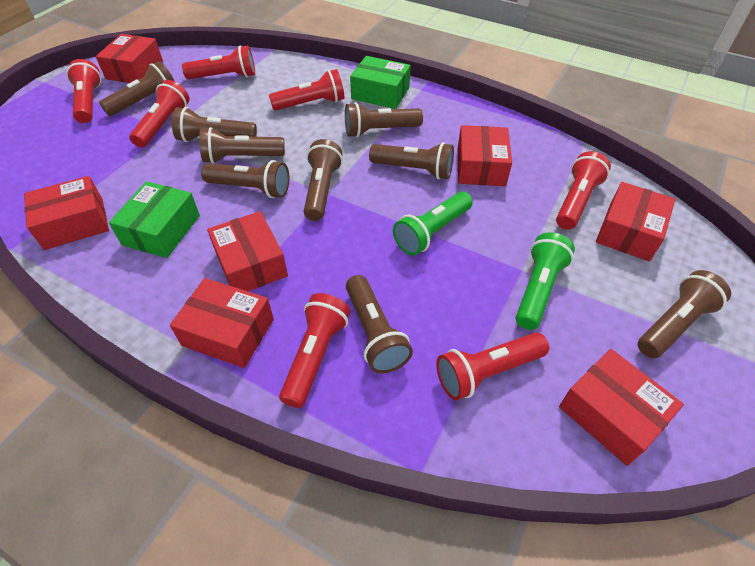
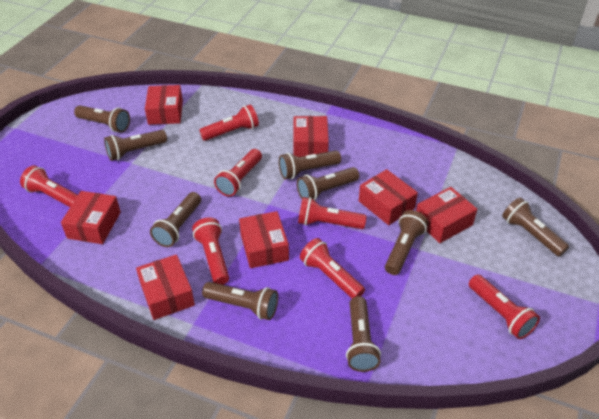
green box: 2 -> 0
green flashlight: 2 -> 0

